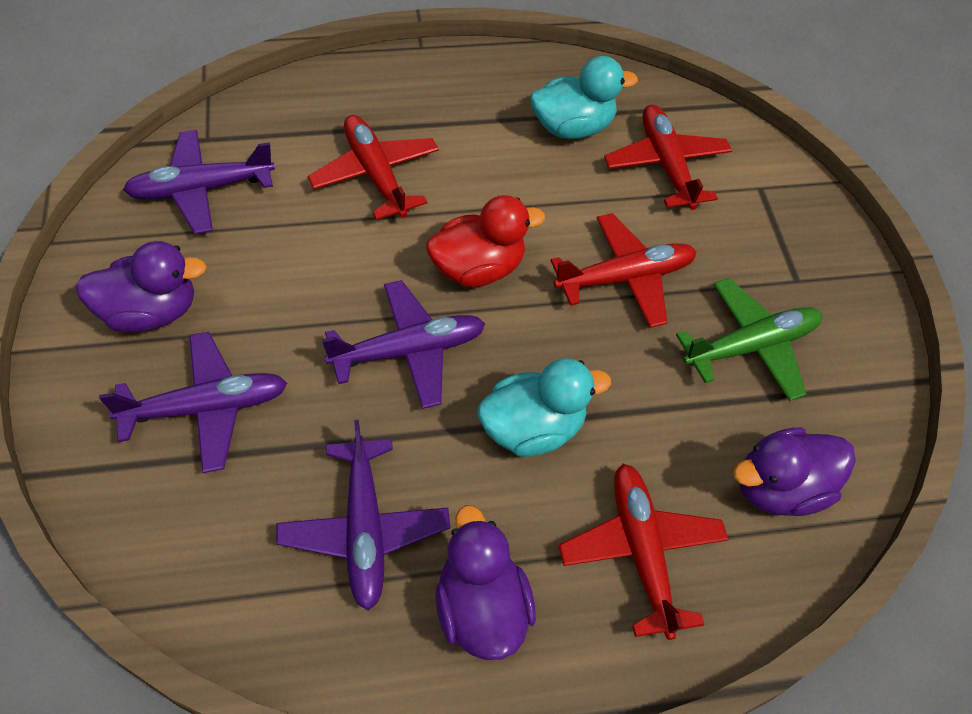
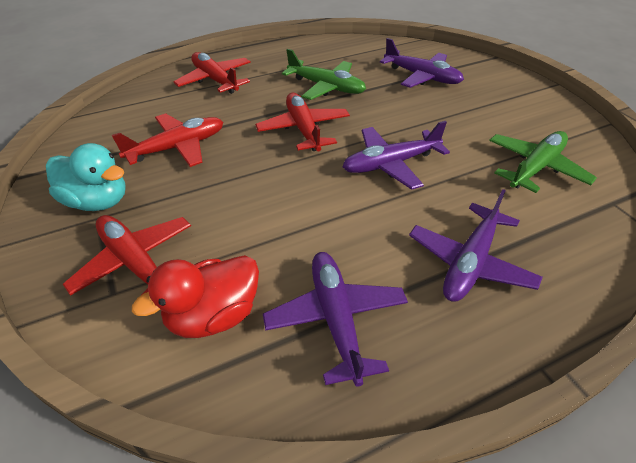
green plane: 1 -> 2
purple duck: 3 -> 0
turquoise duck: 2 -> 1

